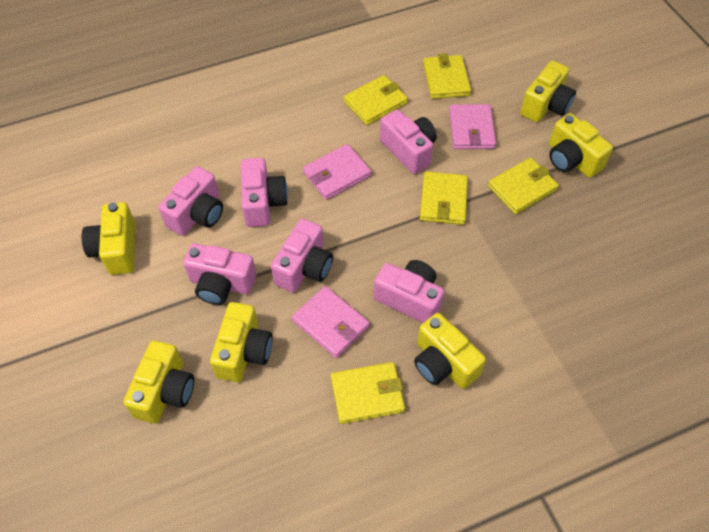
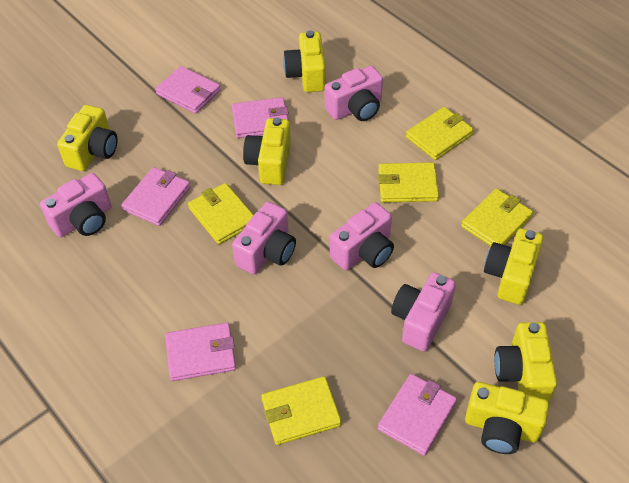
pink camera: 6 -> 5
pink wallet: 3 -> 5

